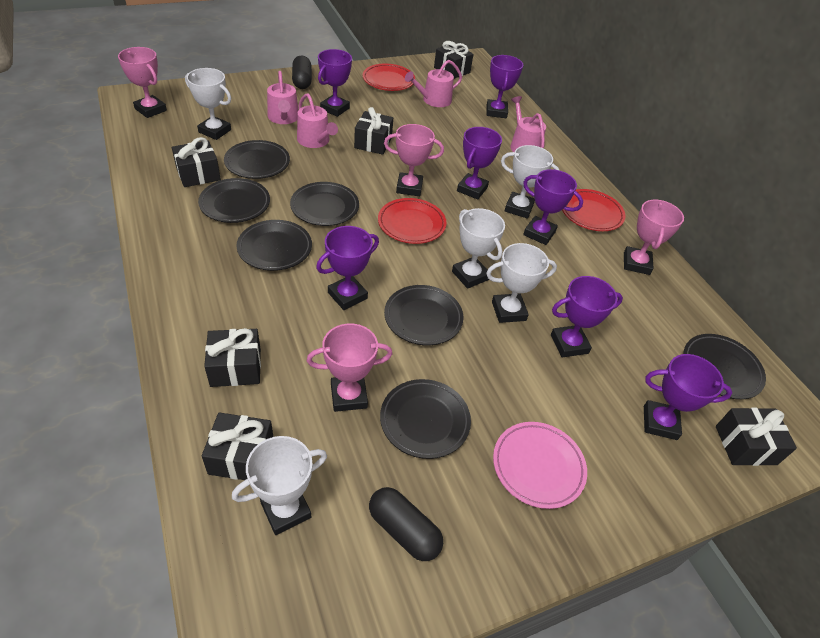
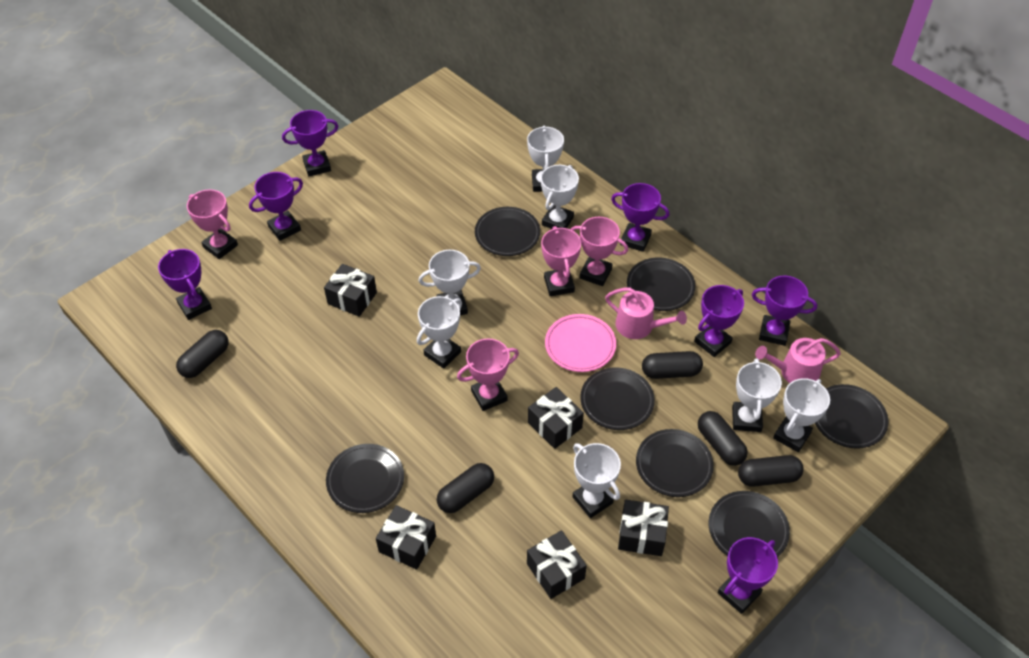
black capsule: 2 -> 5
black gift: 6 -> 5
pink watering can: 4 -> 2
red plate: 3 -> 0
white trophy: 5 -> 7

